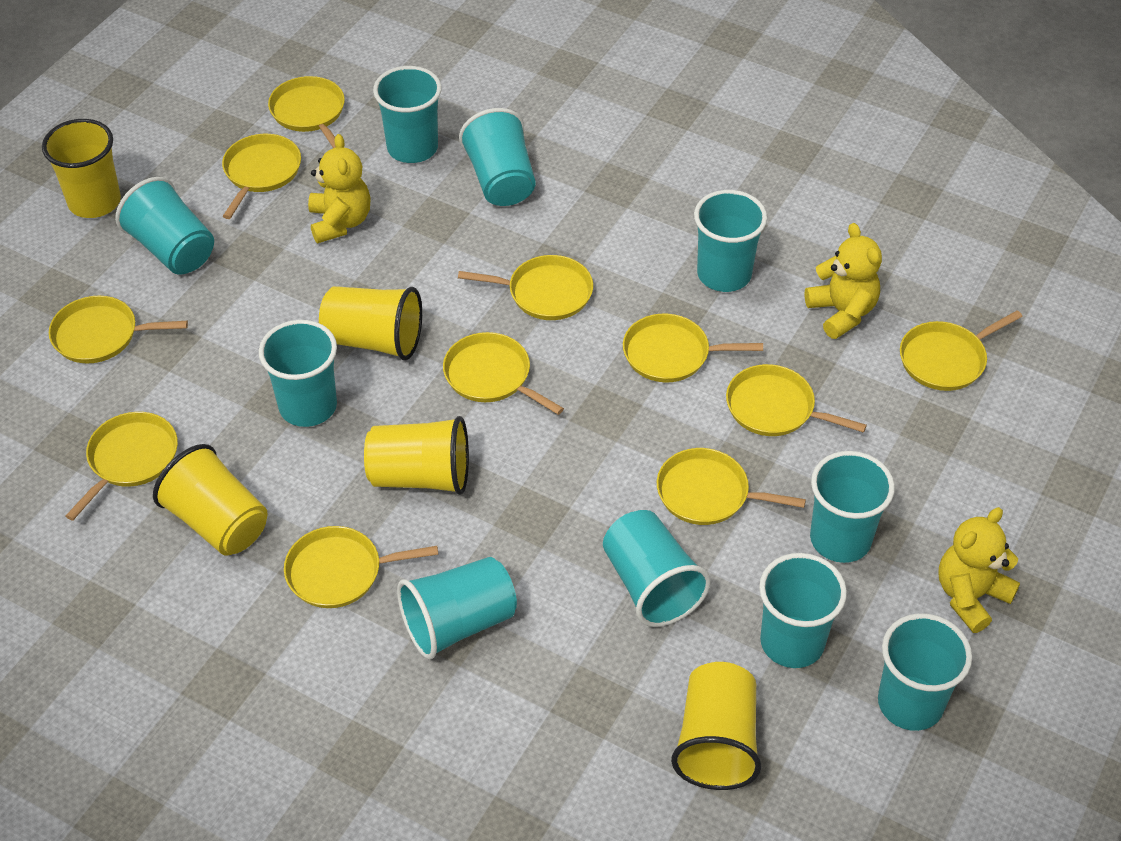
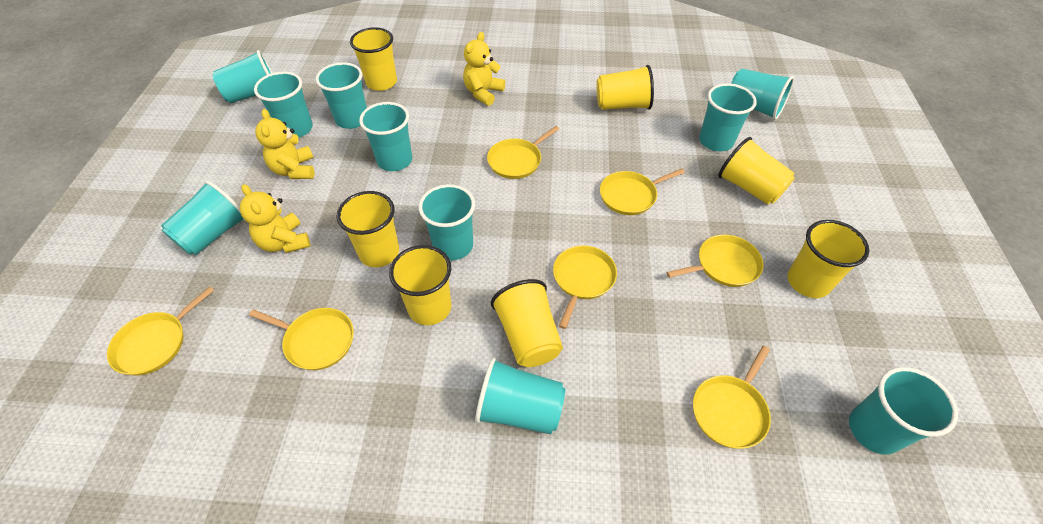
yellow cup: 5 -> 7
yellow pan: 11 -> 7

